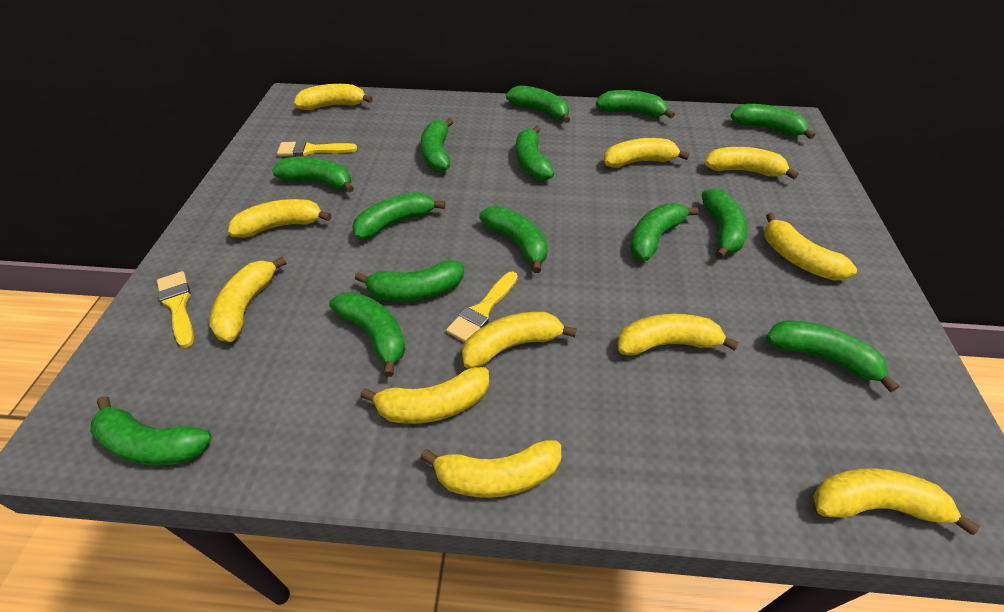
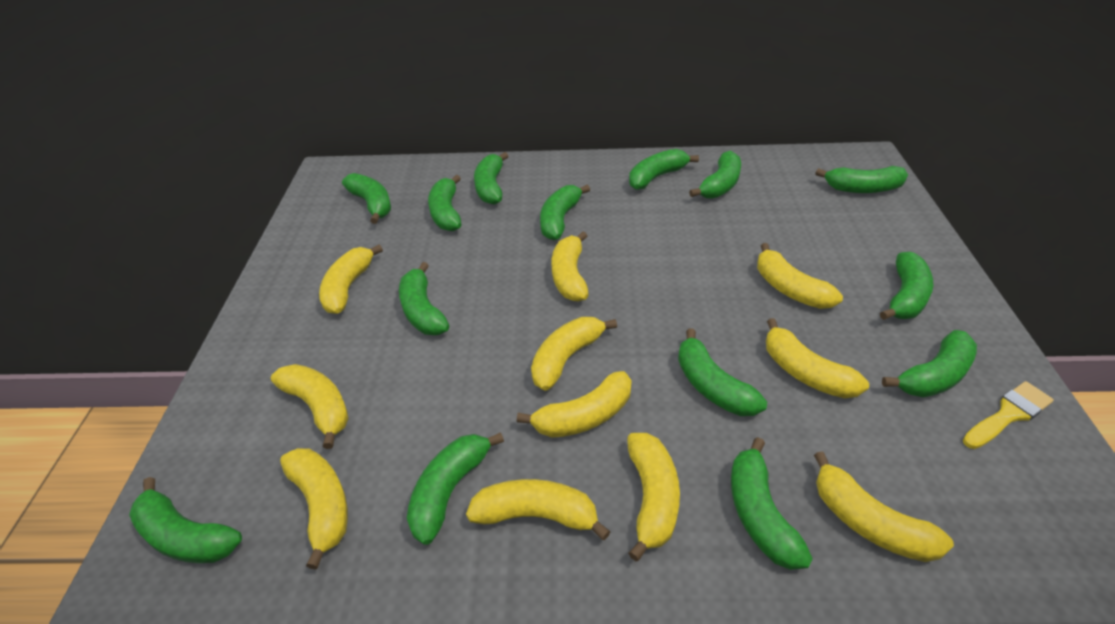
yellow brush: 3 -> 1

